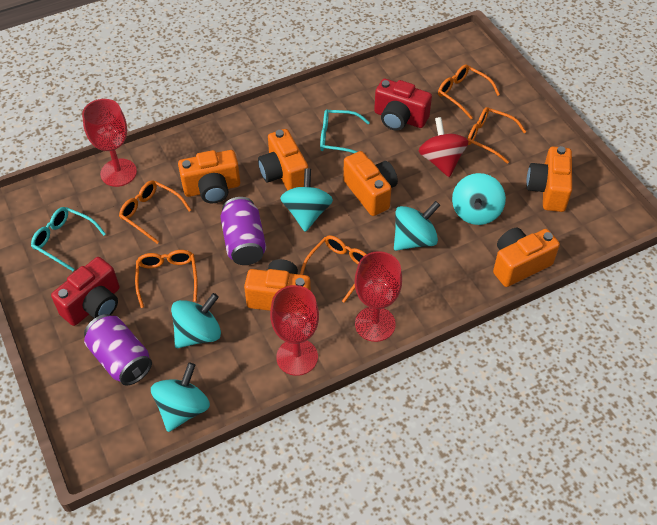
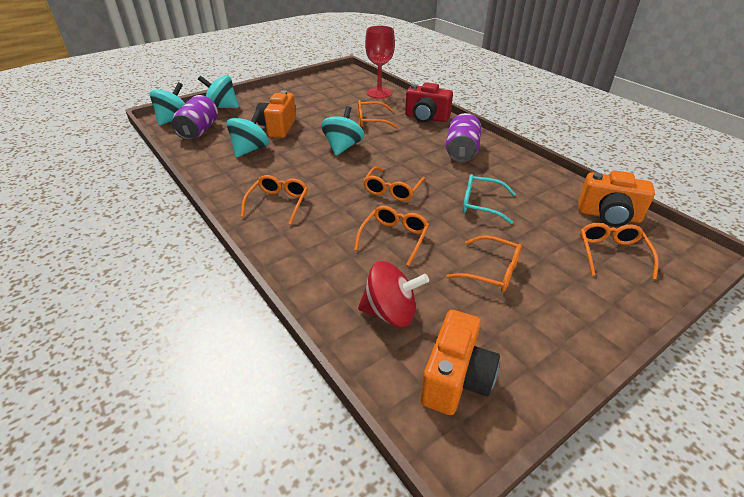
orange camera: 6 -> 3
orange glasses: 5 -> 6
red camera: 2 -> 1
red goblet: 3 -> 1
turquoise glasses: 2 -> 1
turquoise spinning top: 5 -> 4

